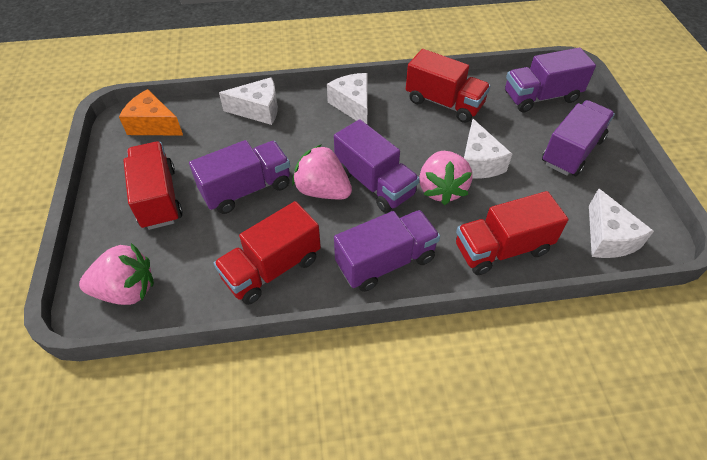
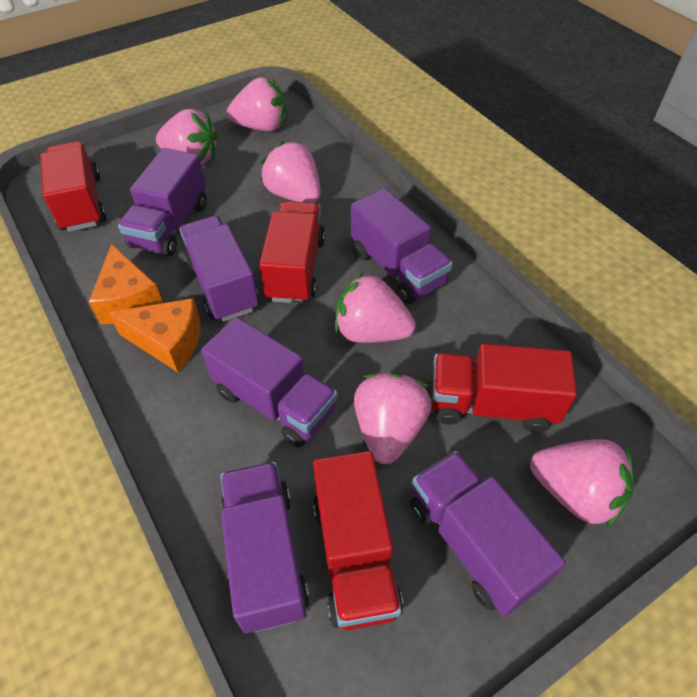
orange cheese: 1 -> 2
pink strawberry: 3 -> 6
purple truck: 5 -> 6
white cheese: 4 -> 0

